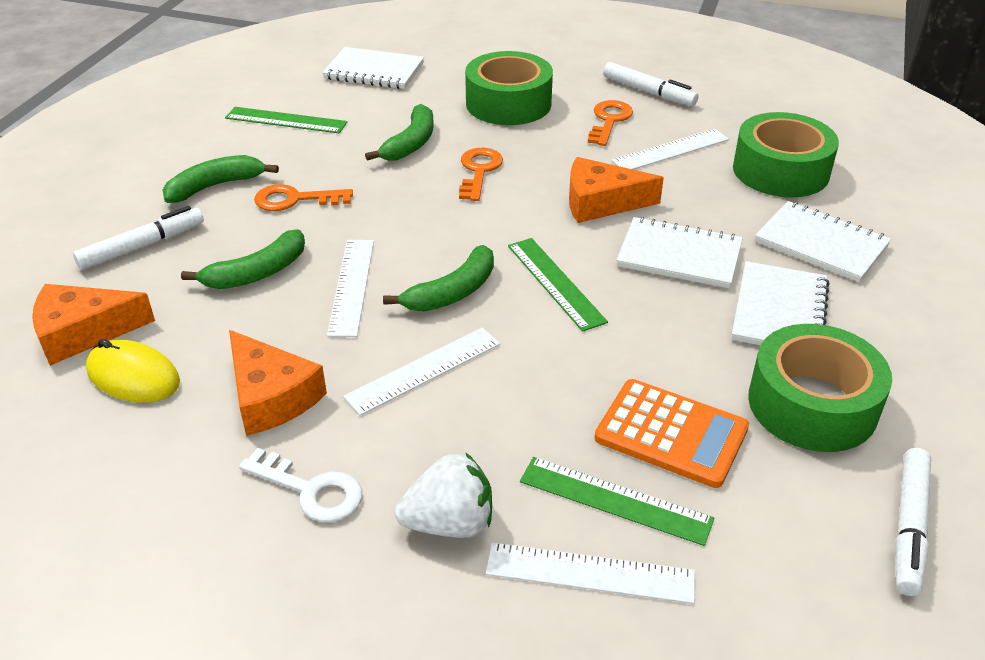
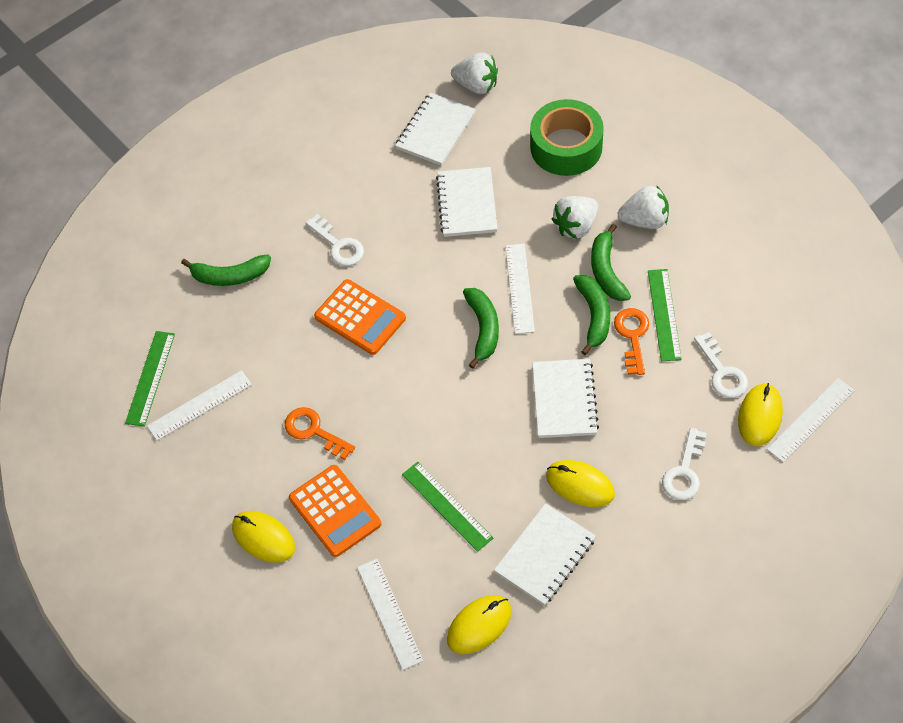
green tape: 3 -> 1
orange calculator: 1 -> 2
orange cheese: 3 -> 0
orange key: 3 -> 2
white key: 1 -> 3
white marker: 3 -> 0
white strawberry: 1 -> 3
yellow mouse: 1 -> 4

